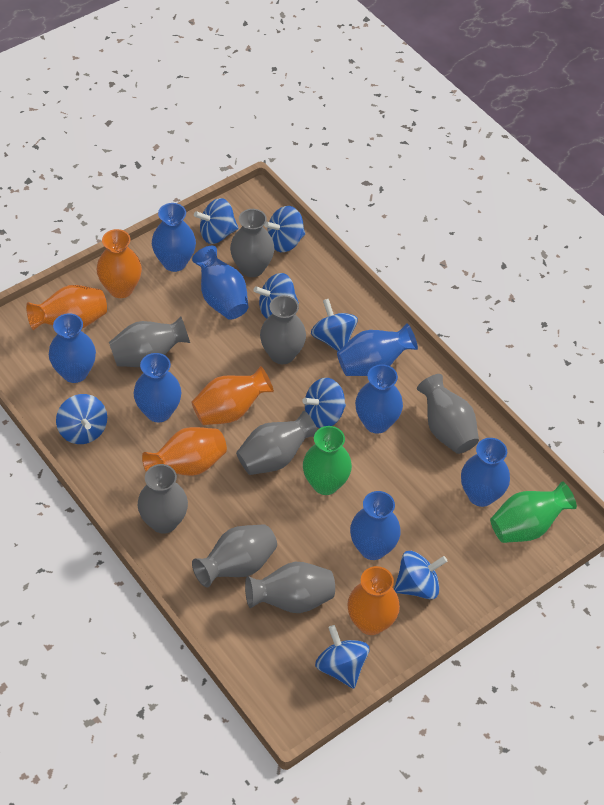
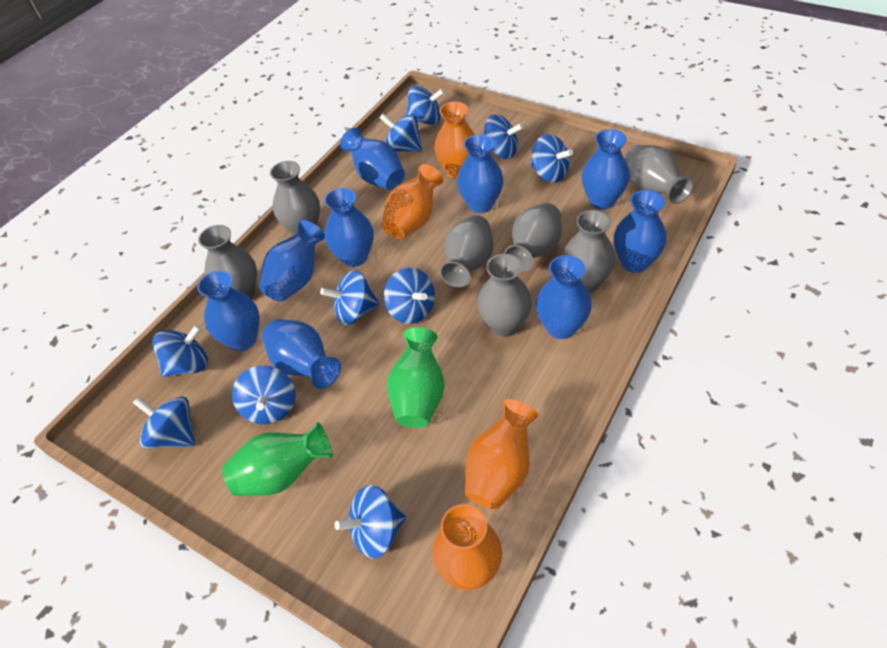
blue spinning top: 8 -> 10
blue vase: 8 -> 9
grey vase: 8 -> 7
orange vase: 5 -> 4

